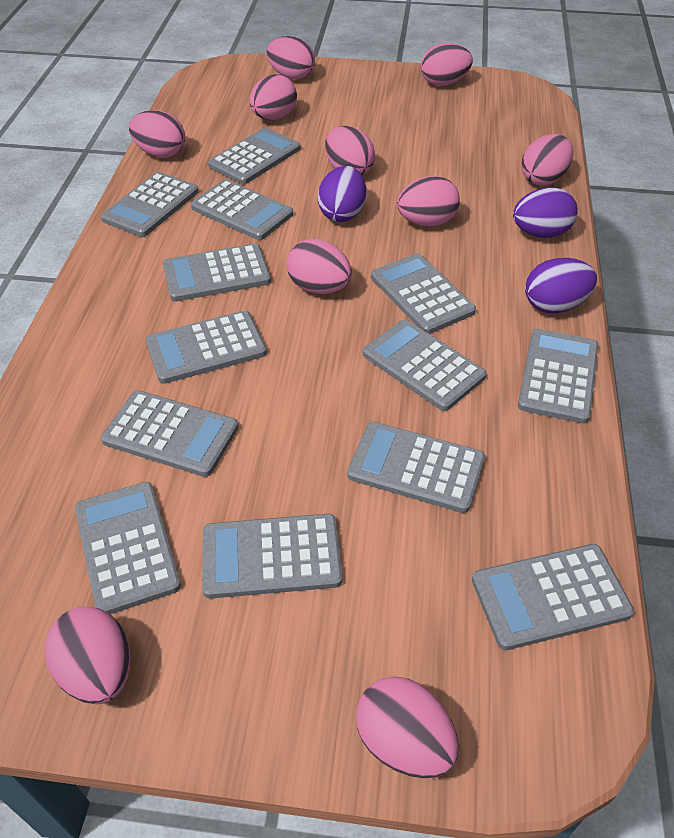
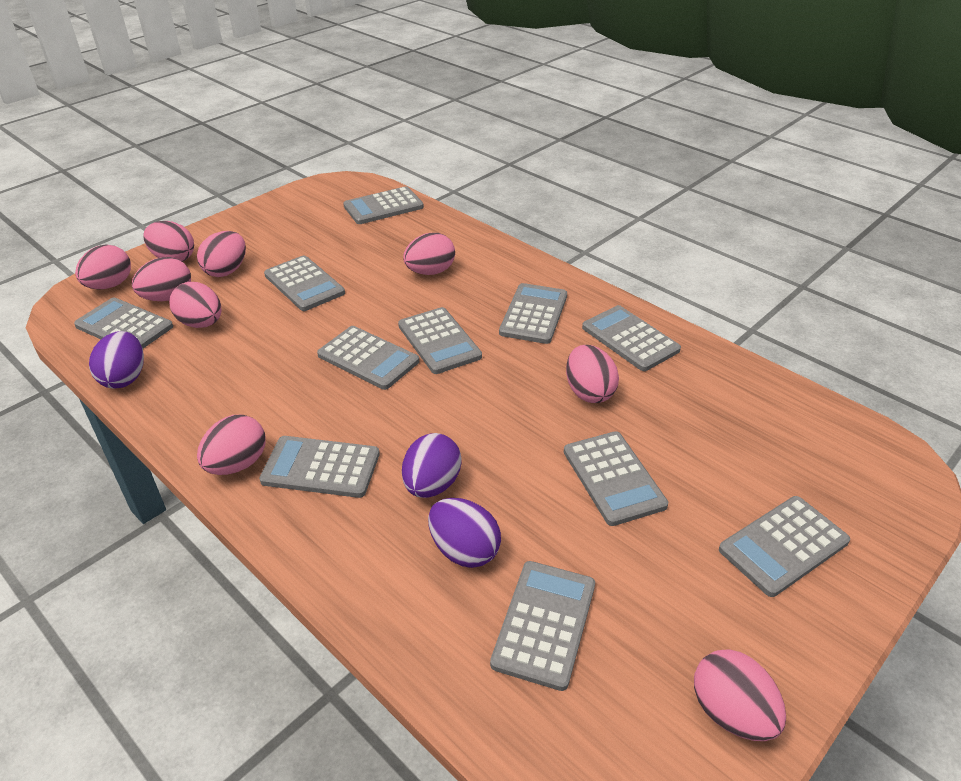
grey calculator: 13 -> 11
pink egg: 10 -> 9

